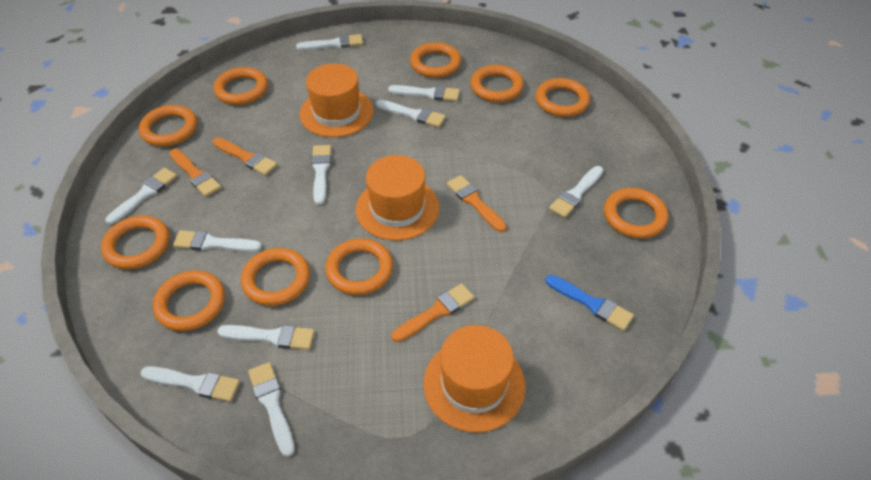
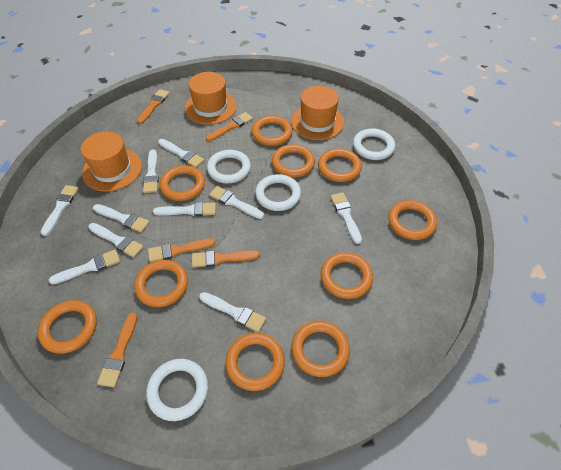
blue brush: 1 -> 0
orange brush: 4 -> 5
white ring: 0 -> 4

